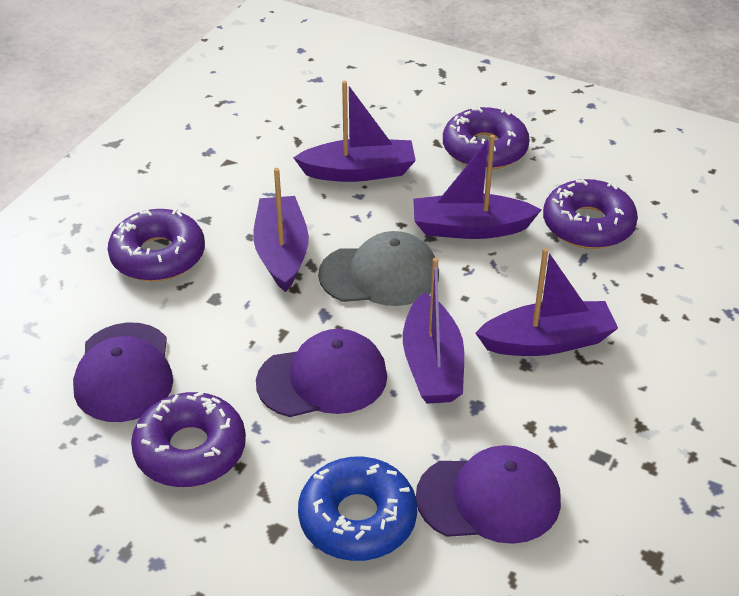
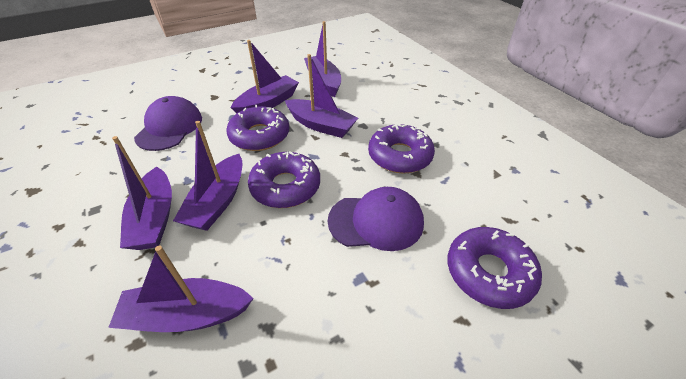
blue donut: 1 -> 0
grey cap: 1 -> 0
purple boat: 5 -> 6
purple cap: 3 -> 2

